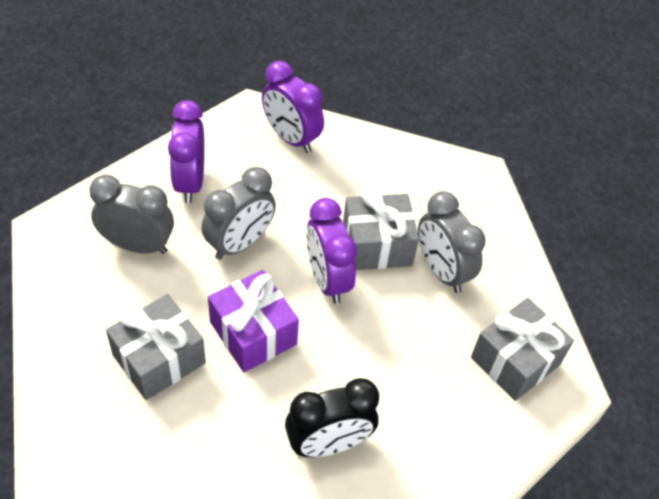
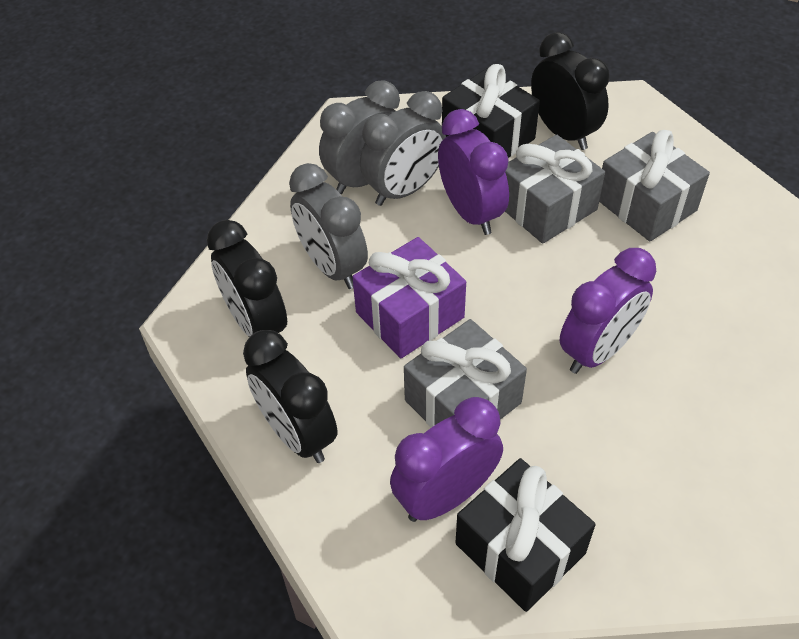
black clock: 1 -> 3
black gift: 0 -> 2

